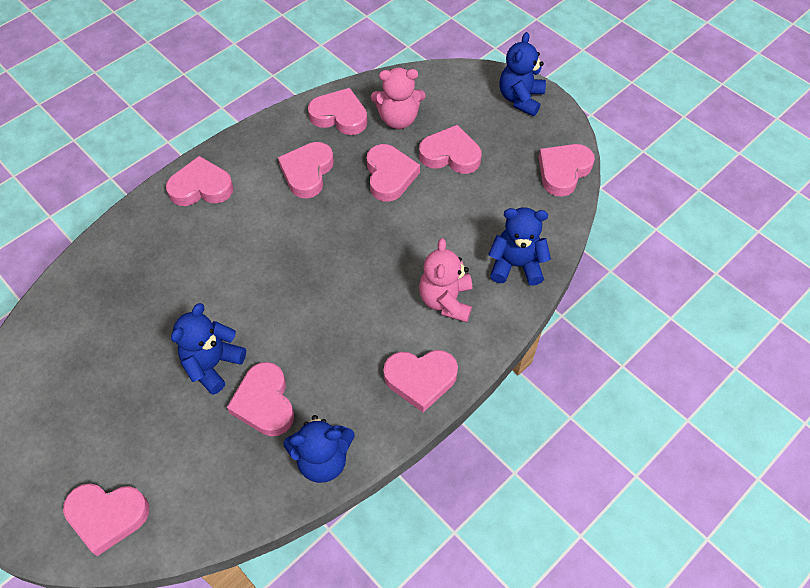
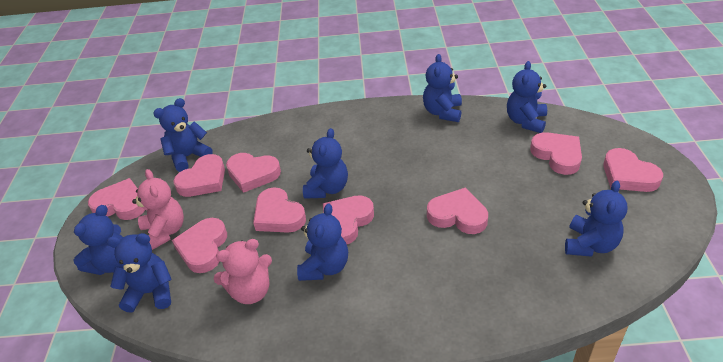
blue teddy bear: 4 -> 8

